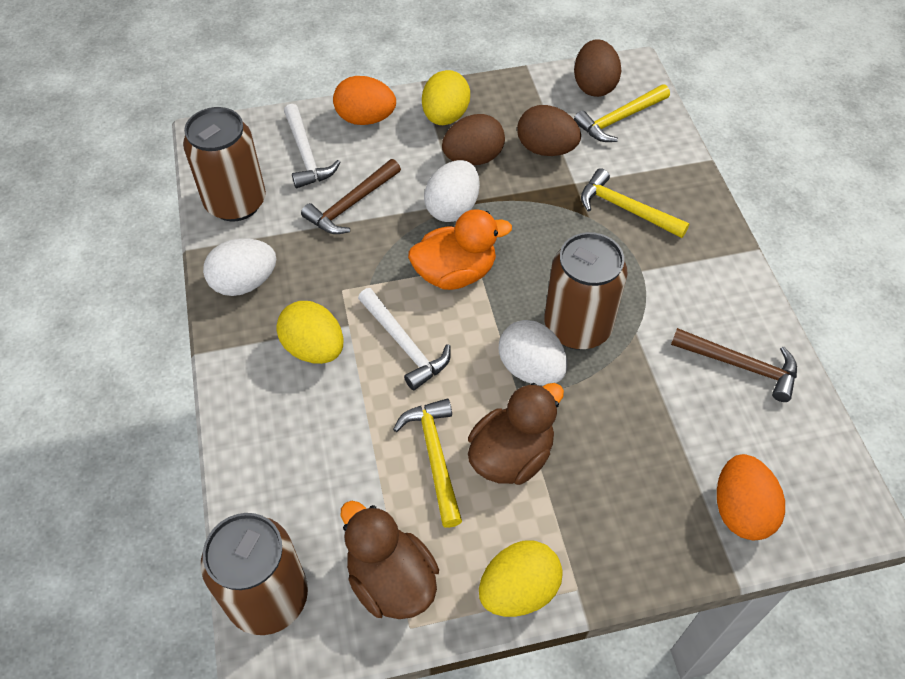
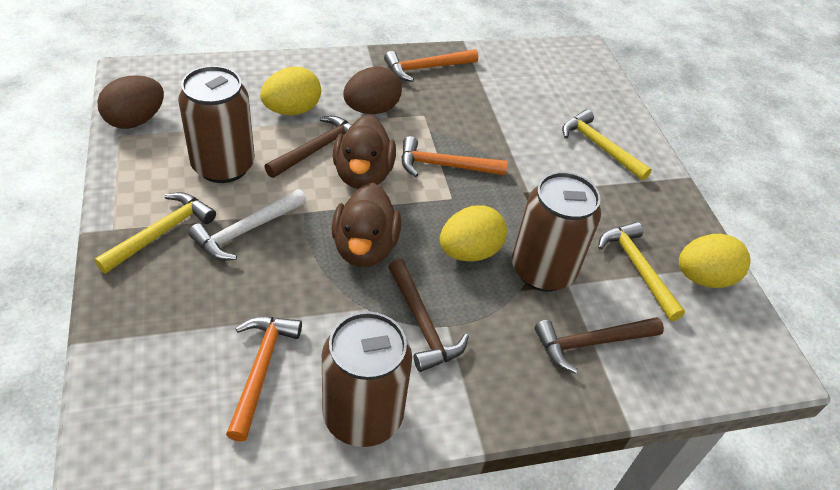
brown egg: 3 -> 2
brown hammer: 2 -> 3
orange duck: 1 -> 0
orange egg: 2 -> 0
orange hammer: 0 -> 3
white egg: 3 -> 0
white hammer: 2 -> 1

